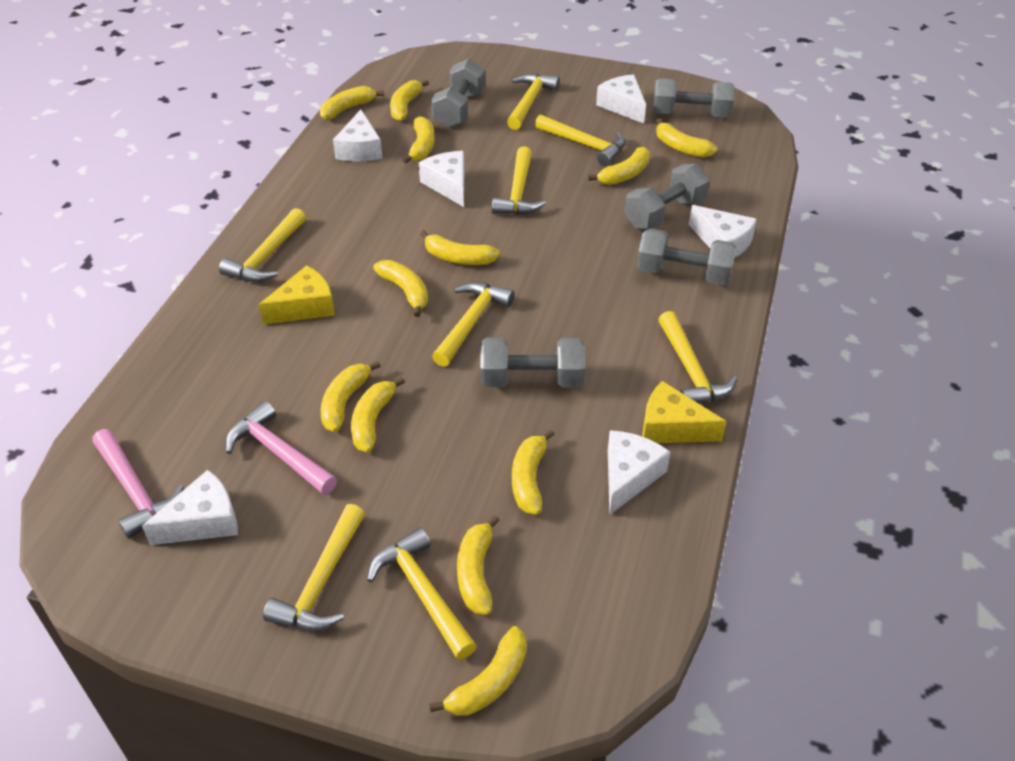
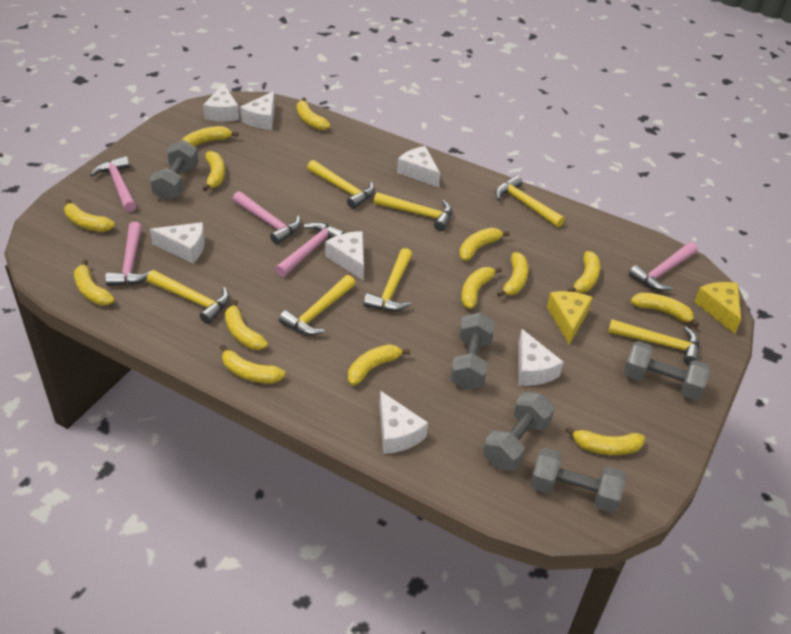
pink hammer: 2 -> 5
white cheese: 6 -> 7
yellow banana: 12 -> 14
yellow hammer: 8 -> 7

